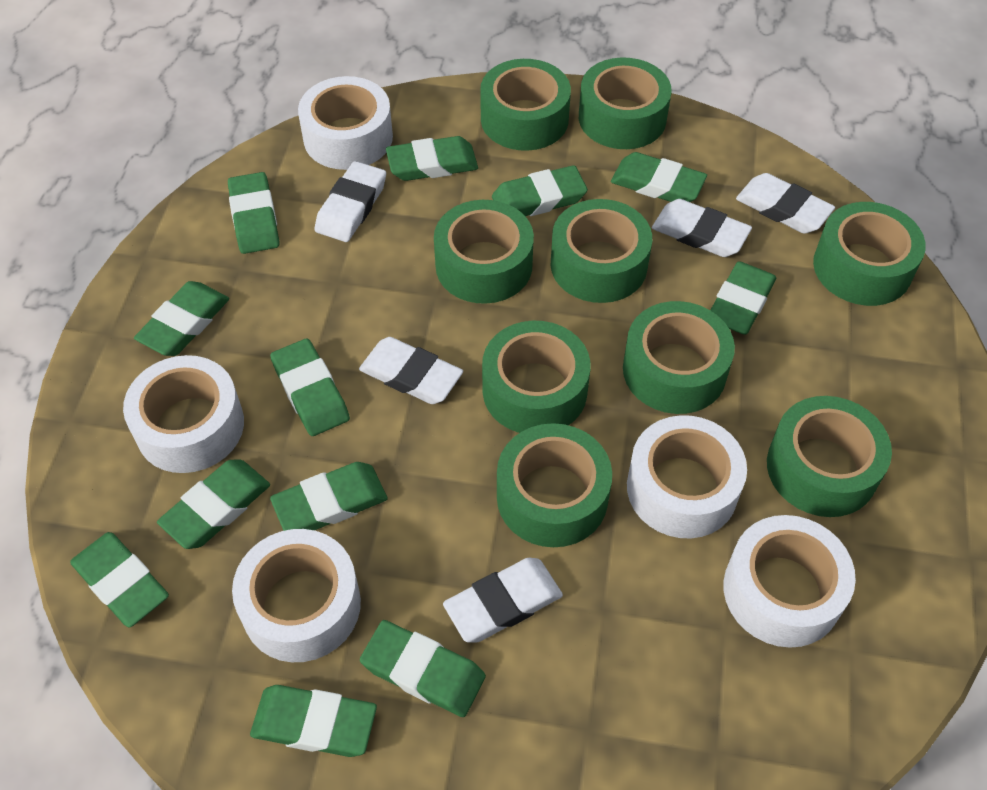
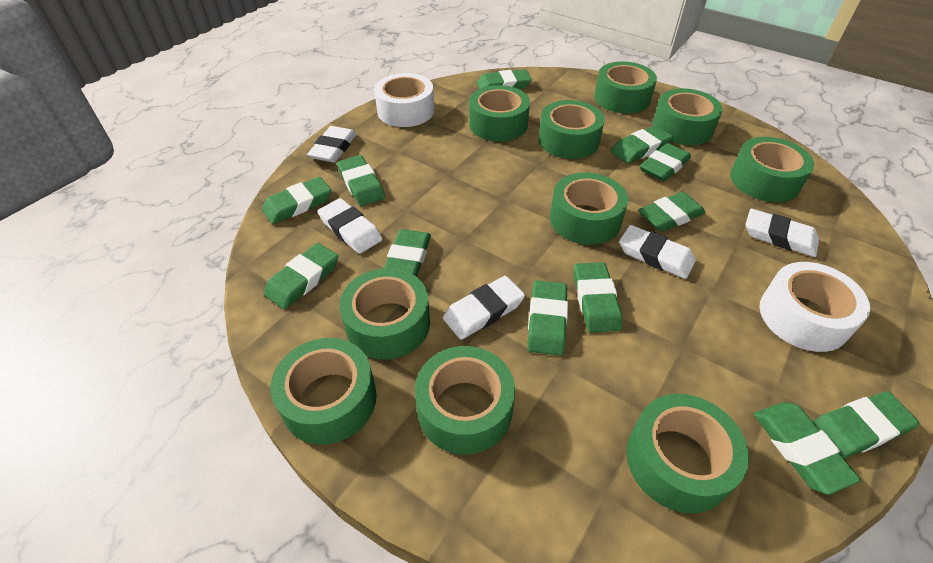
green tape: 9 -> 10
white tape: 5 -> 2

